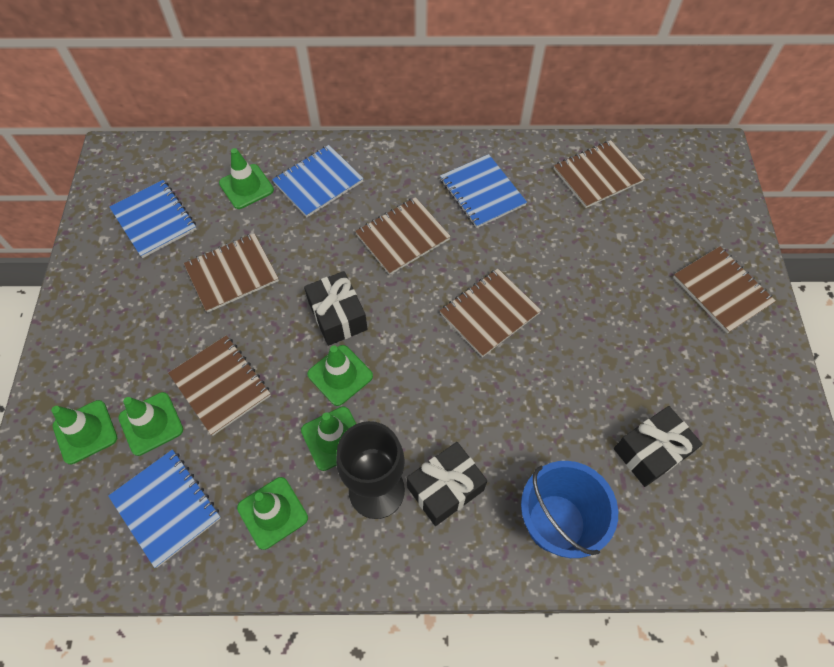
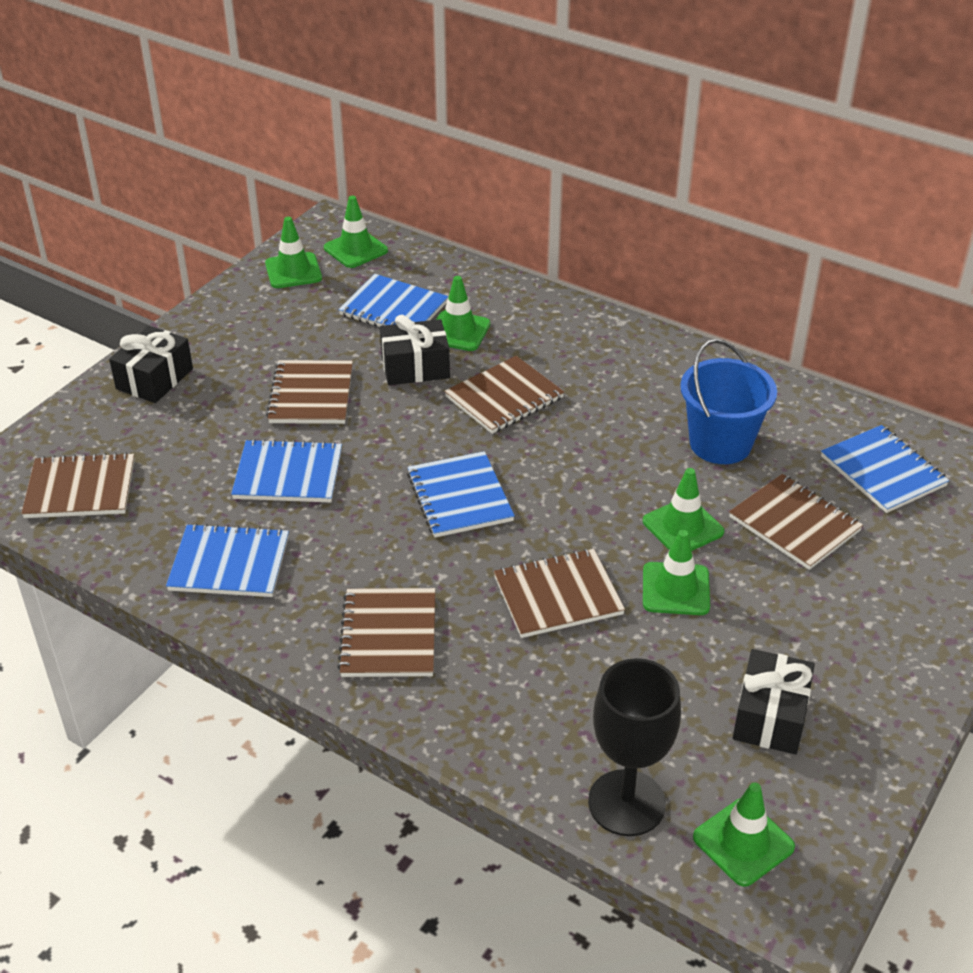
blue notebook: 4 -> 5

